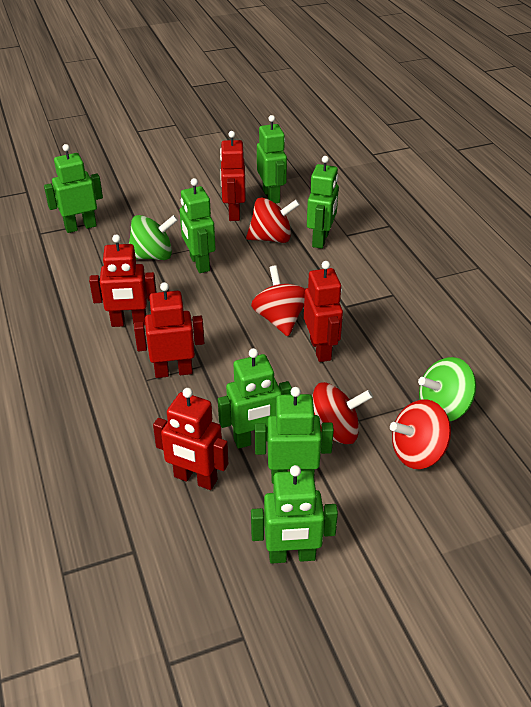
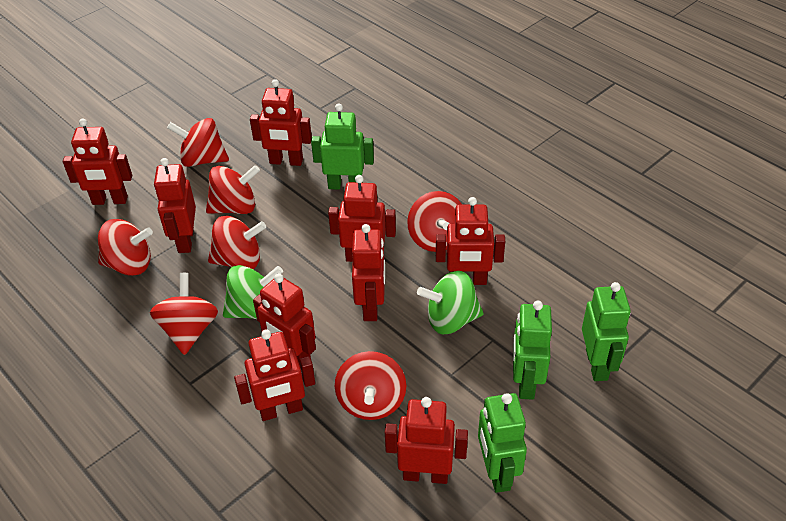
green robot: 7 -> 4
red robot: 5 -> 9
red spinning top: 4 -> 7

